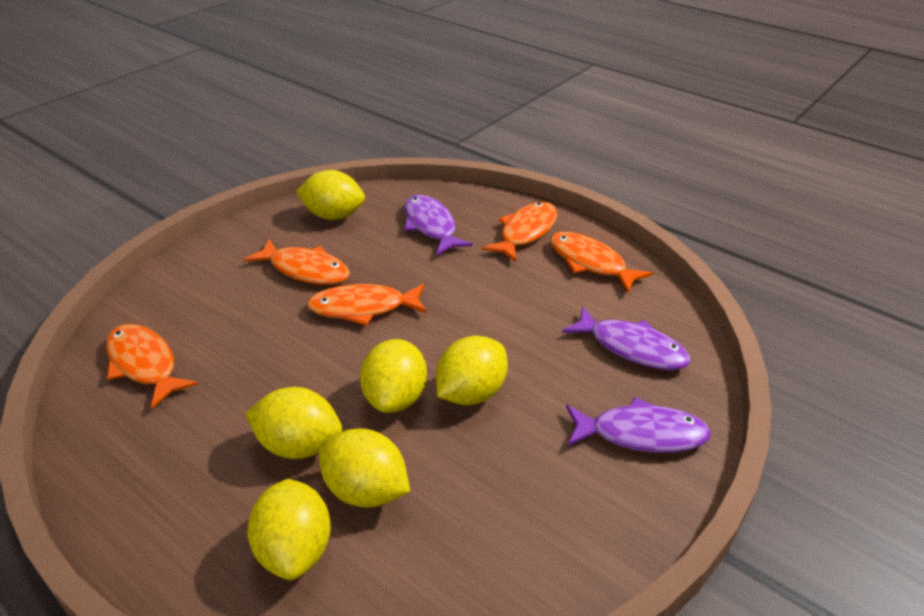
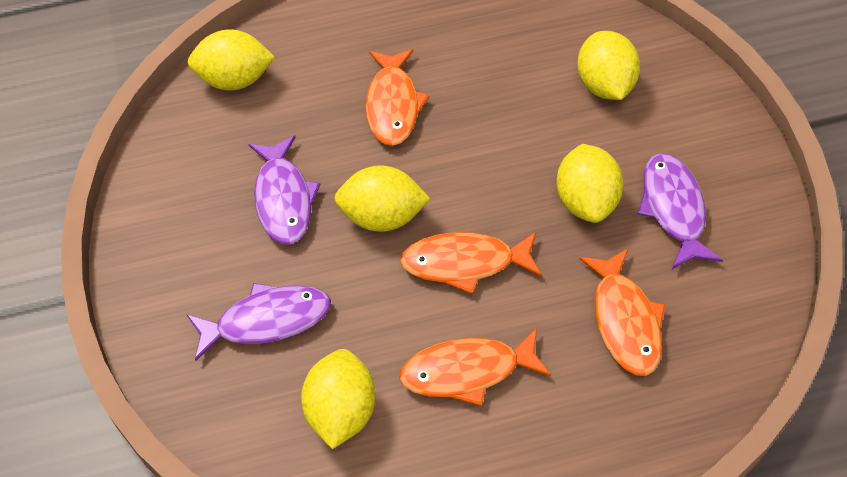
orange fish: 5 -> 4
yellow lemon: 6 -> 5

